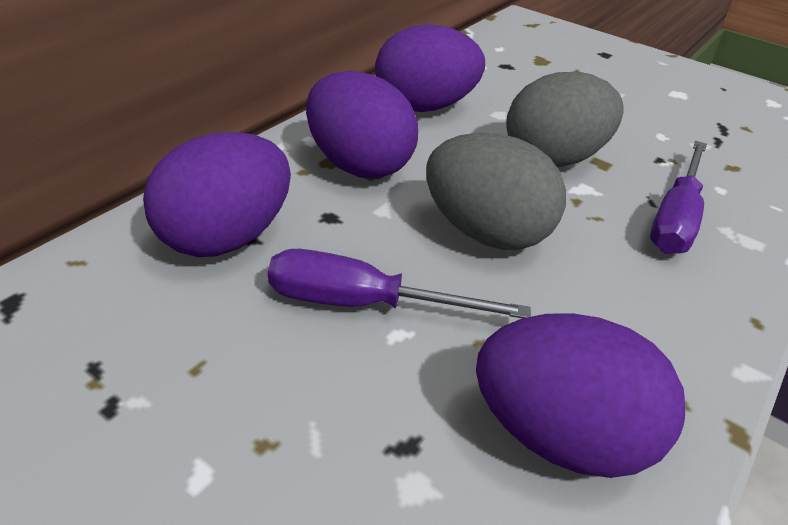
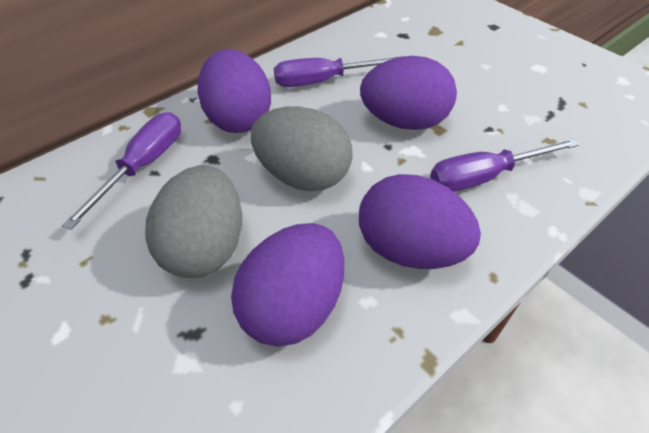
purple screwdriver: 2 -> 3

